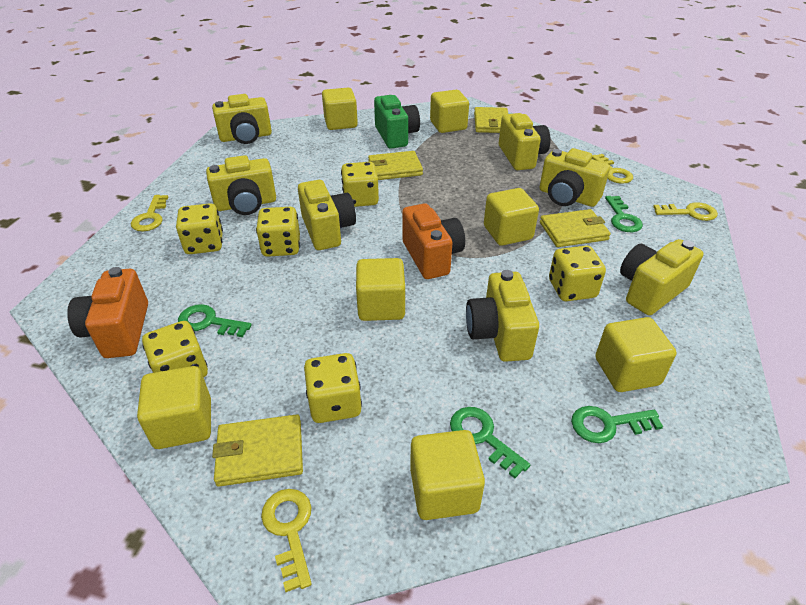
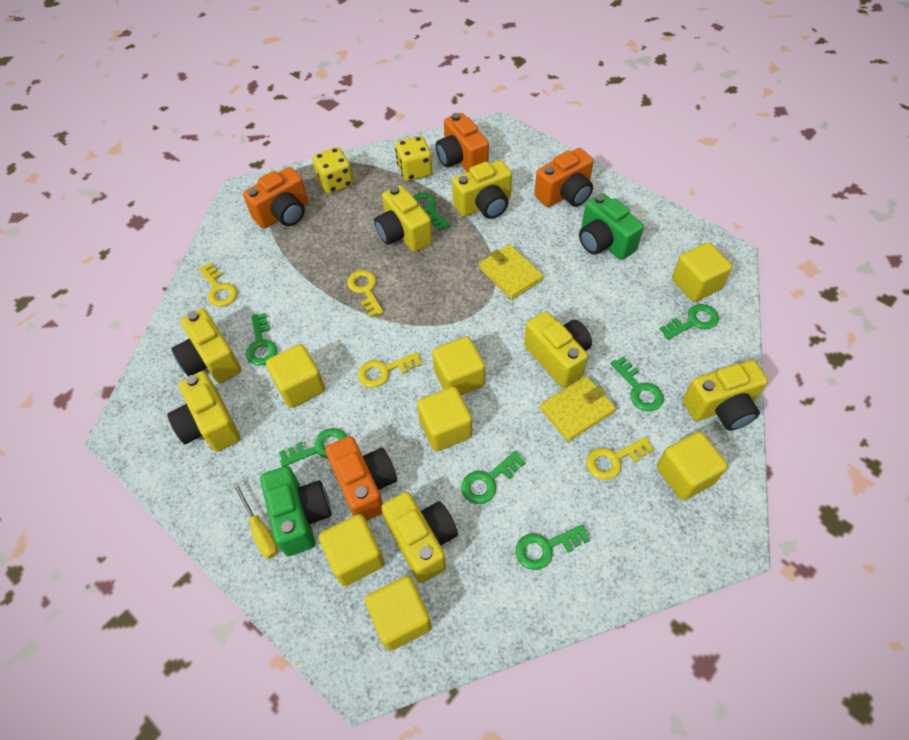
green camera: 1 -> 2
green key: 4 -> 7
orange camera: 2 -> 4
yellow dice: 6 -> 2
yellow screwdriver: 0 -> 1
yellow wallet: 4 -> 2

